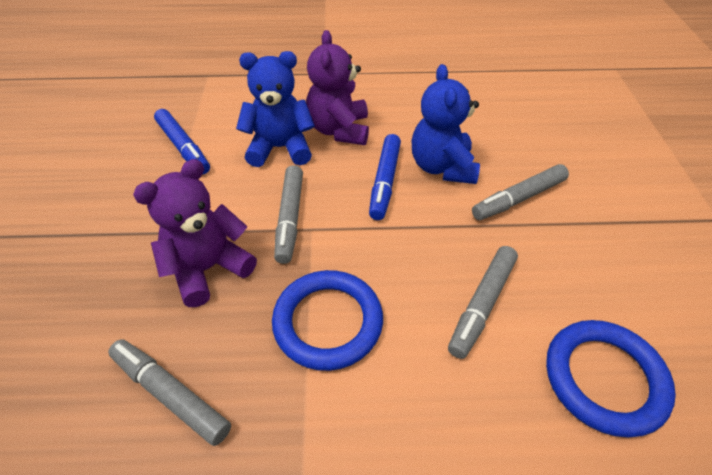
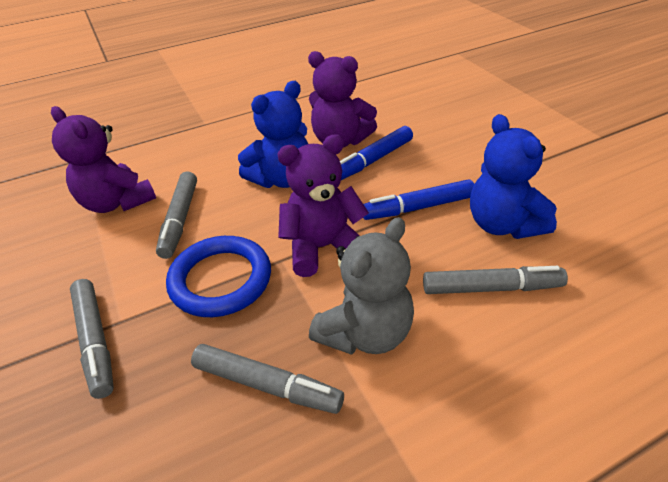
blue ring: 2 -> 1
grey teddy bear: 0 -> 1
purple teddy bear: 2 -> 3

